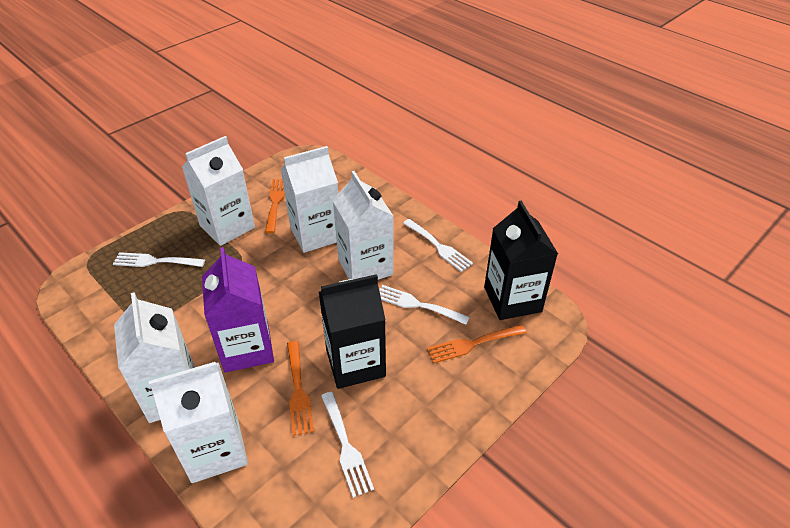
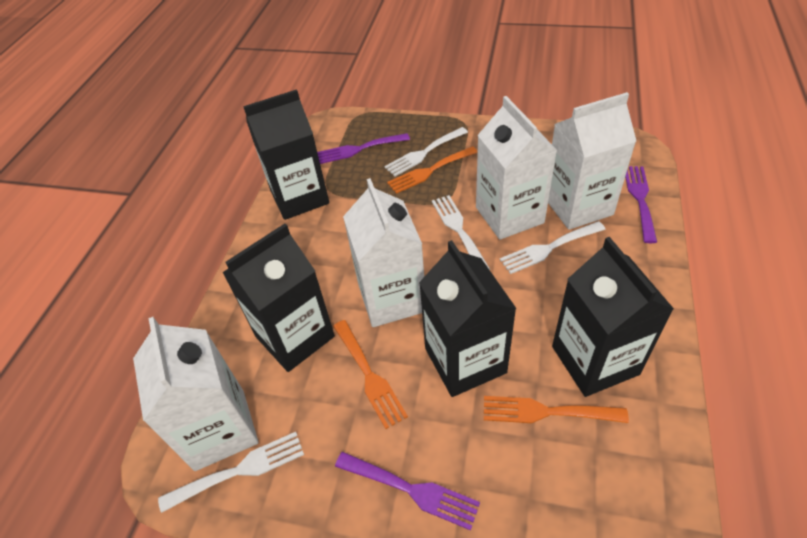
black carton: 2 -> 4
purple carton: 1 -> 0
purple fork: 0 -> 3
white carton: 5 -> 4

